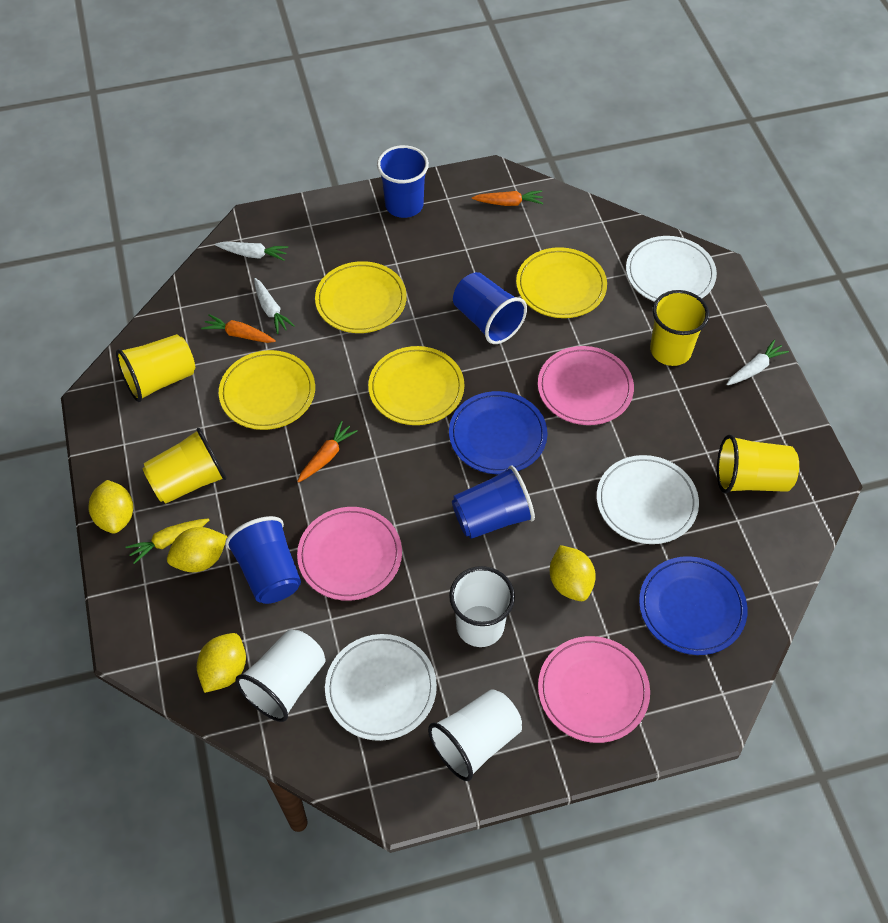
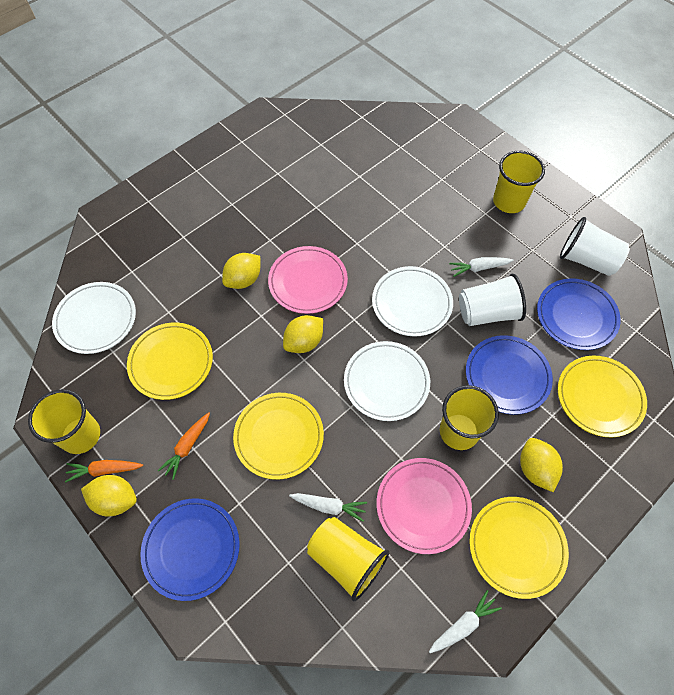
blue cup: 4 -> 0
blue plate: 2 -> 3
orange carrot: 3 -> 2
pink plate: 3 -> 2
white cup: 3 -> 2
yellow carrot: 1 -> 0

